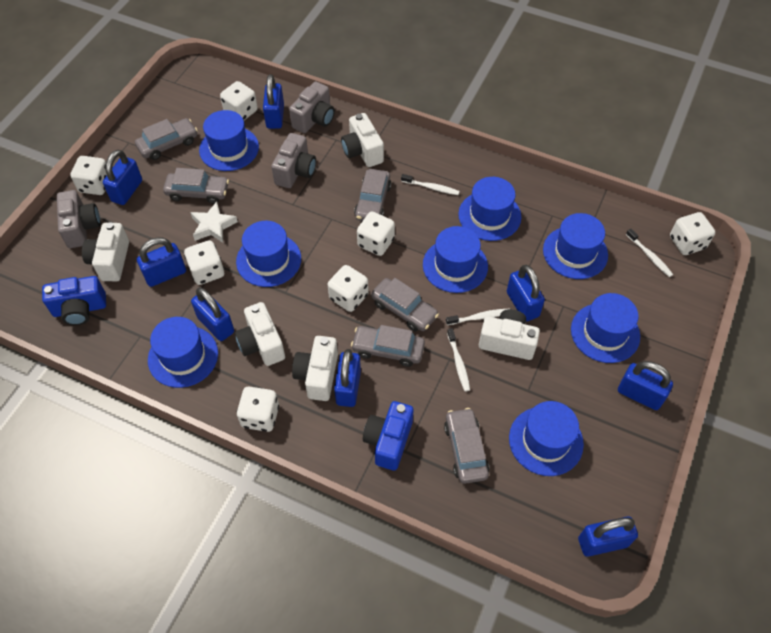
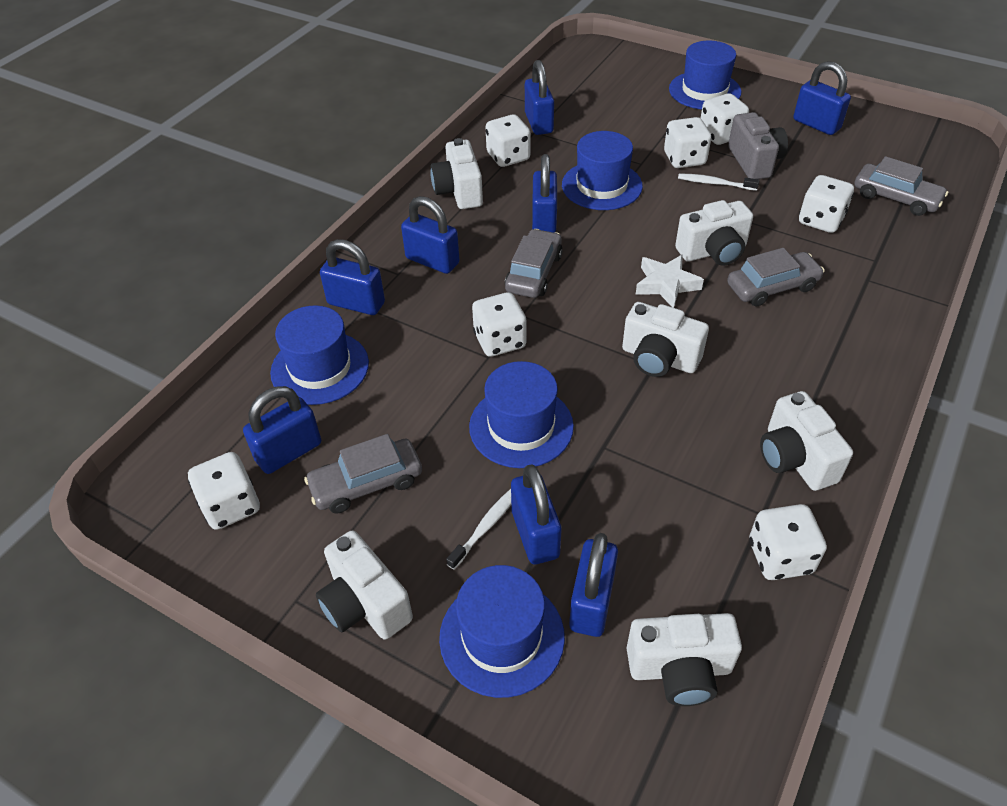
blue camera: 2 -> 0
blue hat: 8 -> 5
grey camera: 3 -> 1
grey car: 6 -> 4
white camera: 5 -> 6
white toothbrush: 4 -> 2

